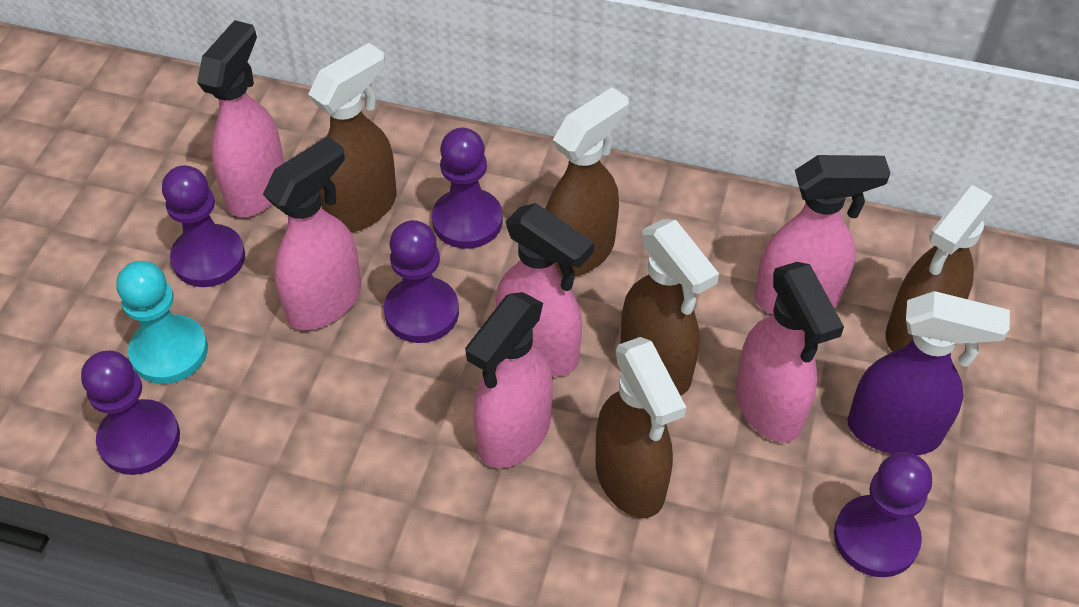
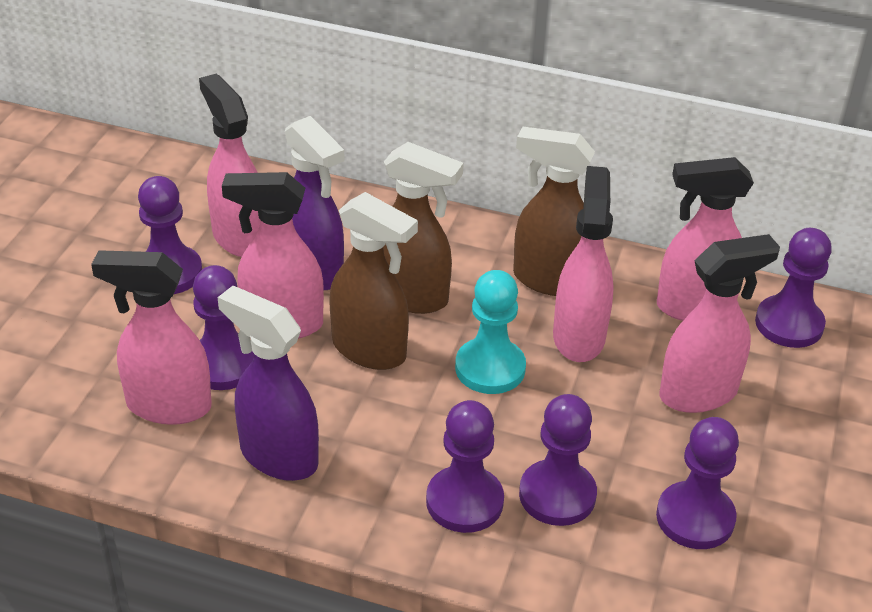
brown spray bottle: 5 -> 3
purple pawn: 5 -> 6
purple spray bottle: 1 -> 2

